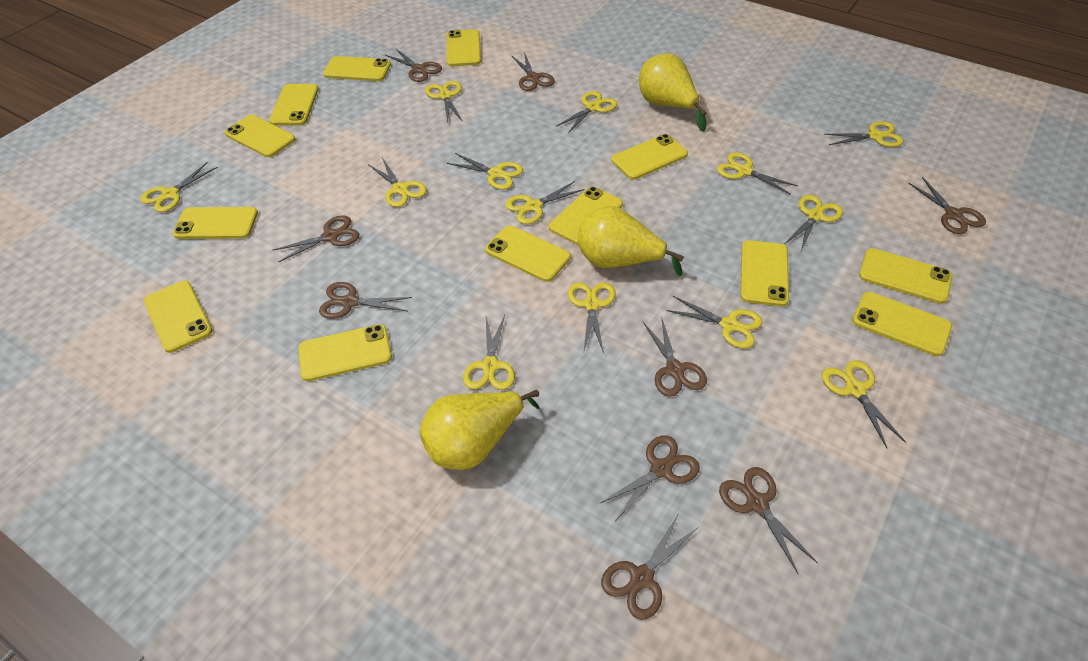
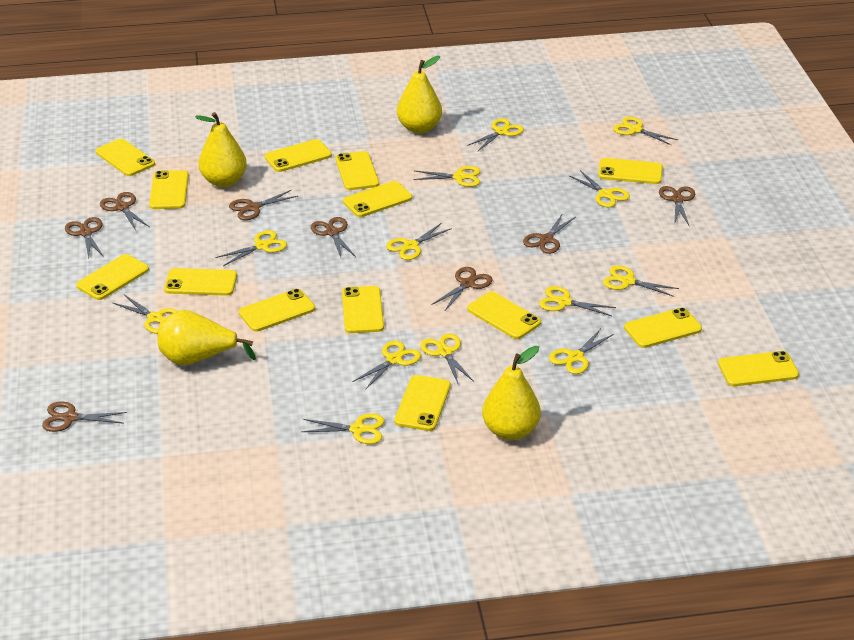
brown scissors: 9 -> 8
yellow pear: 3 -> 4
yellow phone: 13 -> 14

